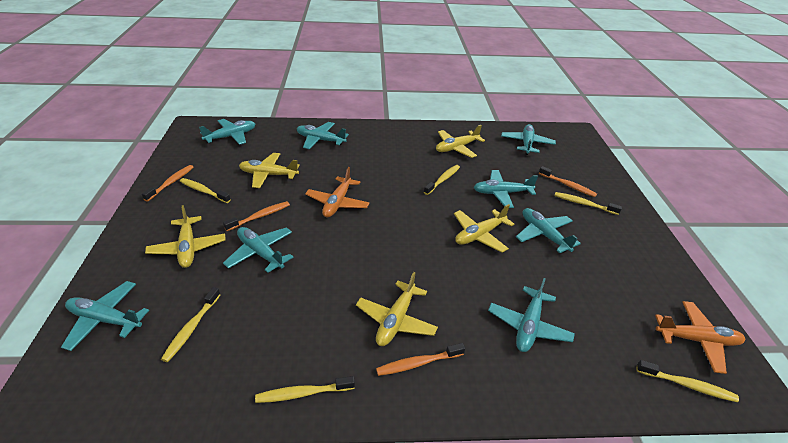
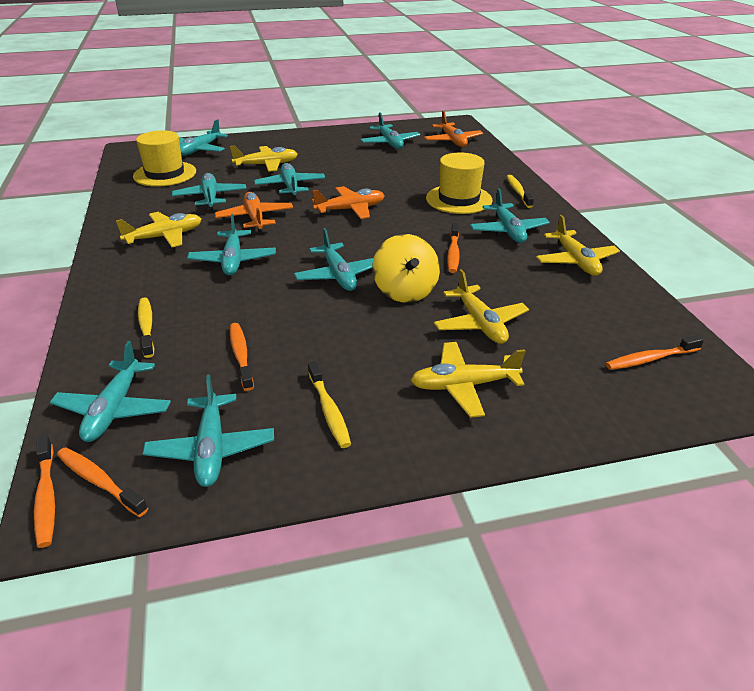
orange plane: 2 -> 3
orange toothbrush: 4 -> 5
turquoise plane: 8 -> 9
yellow hat: 0 -> 2
yellow spinning top: 0 -> 1
yellow toothbrush: 6 -> 3

